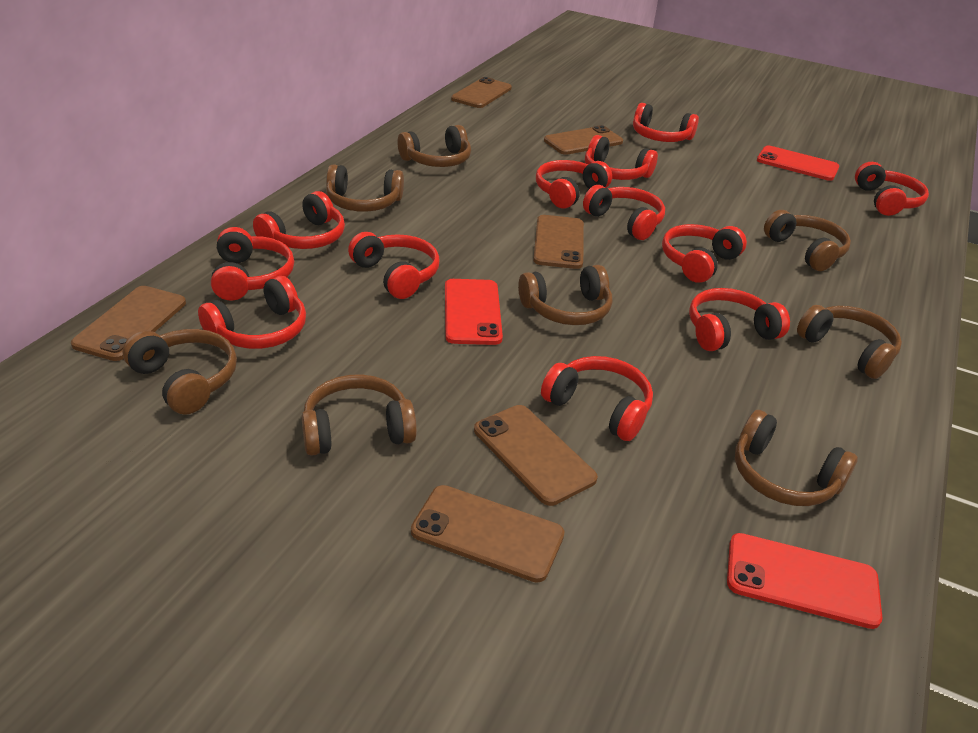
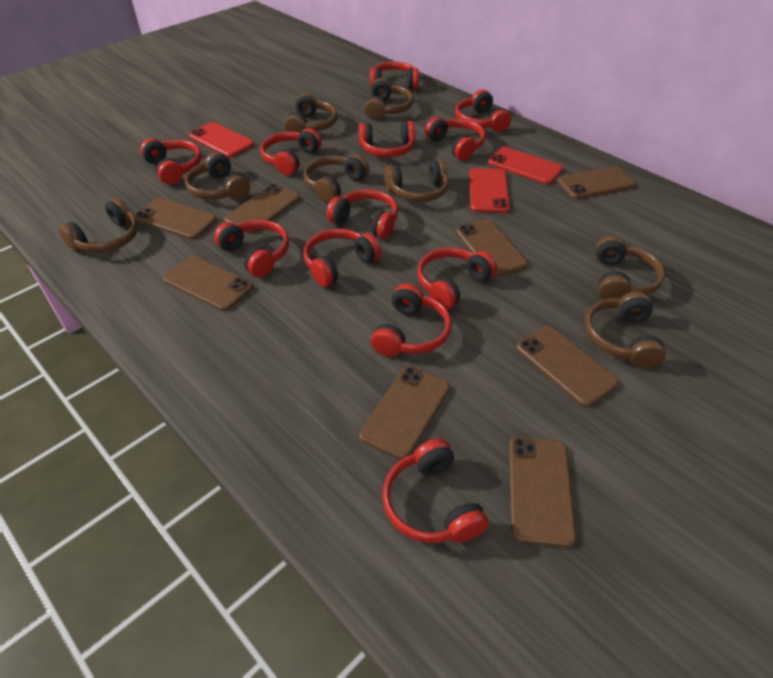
brown phone: 6 -> 8

